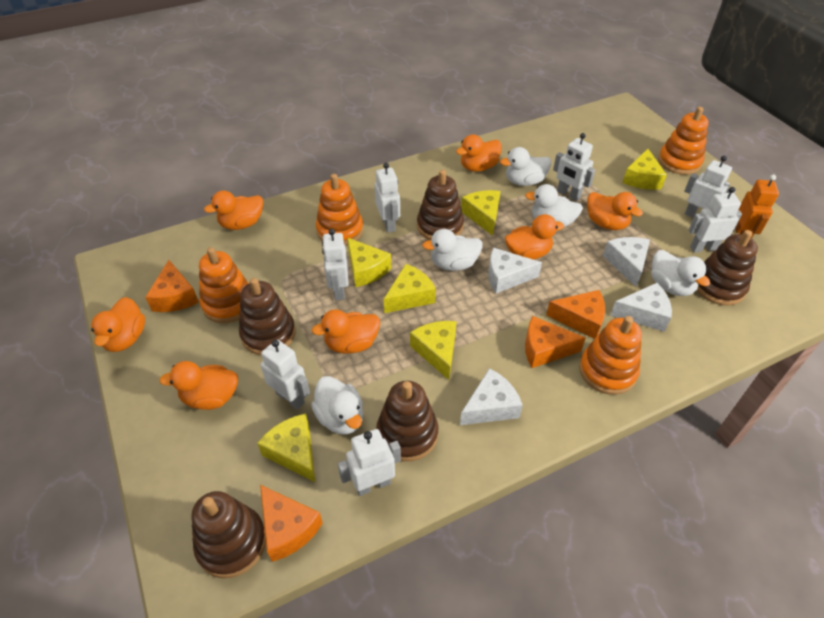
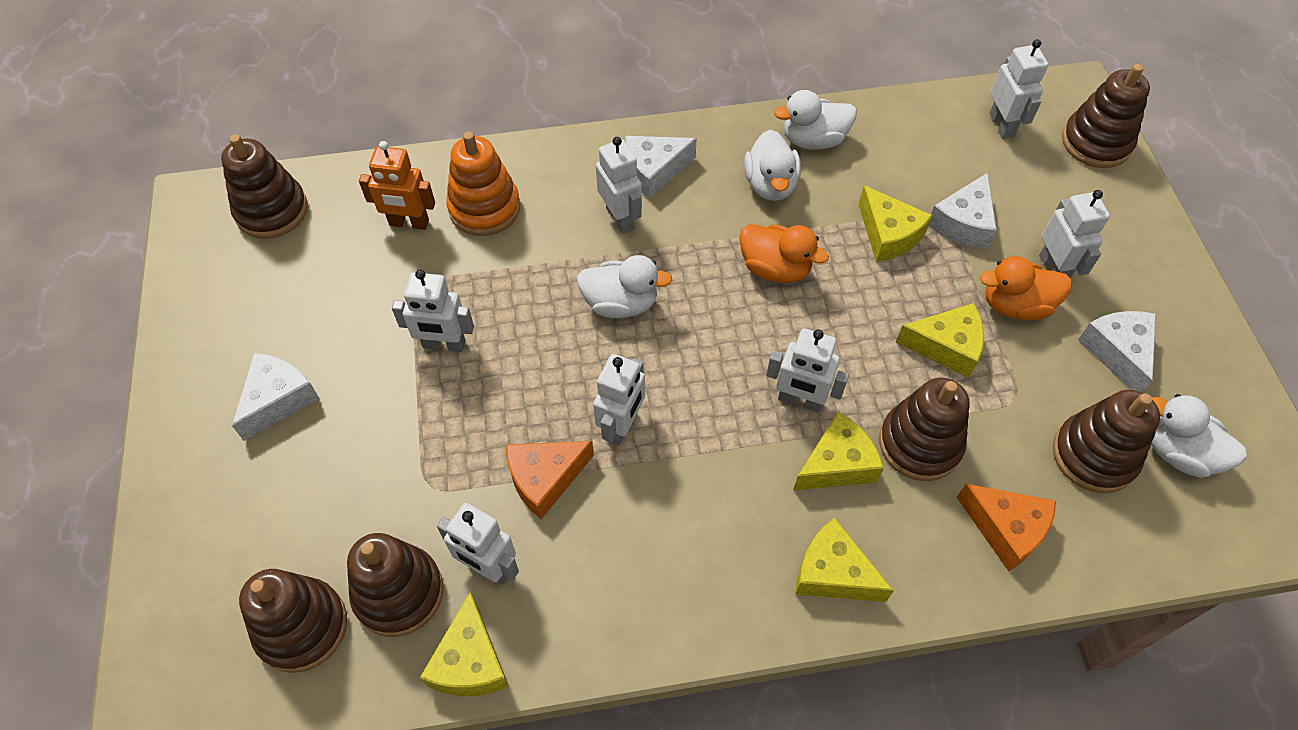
brown stacking toy: 5 -> 6
orange cheese: 4 -> 2
orange duck: 7 -> 2
orange stacking toy: 4 -> 1
white duck: 5 -> 4
yellow cheese: 6 -> 5

